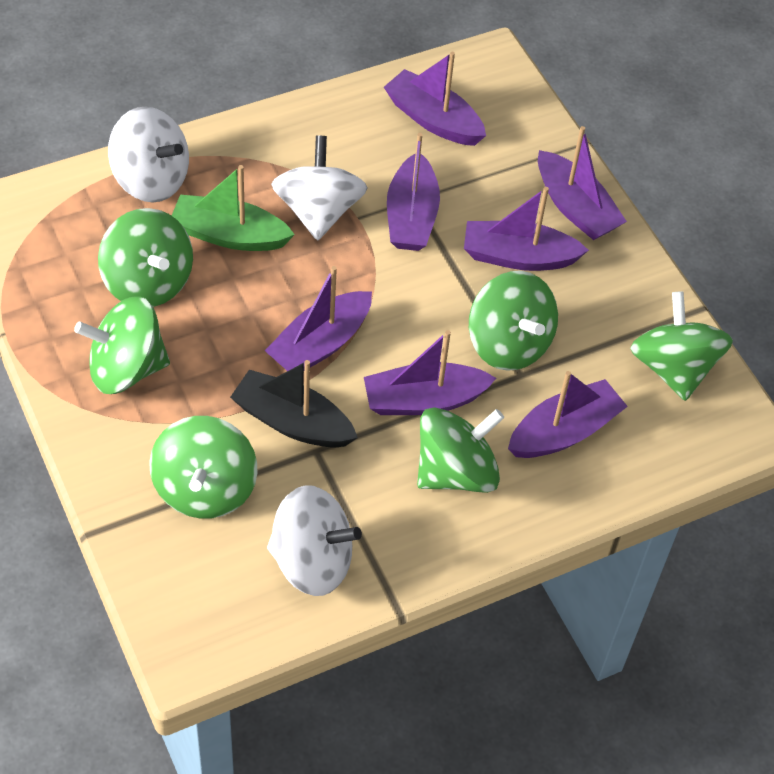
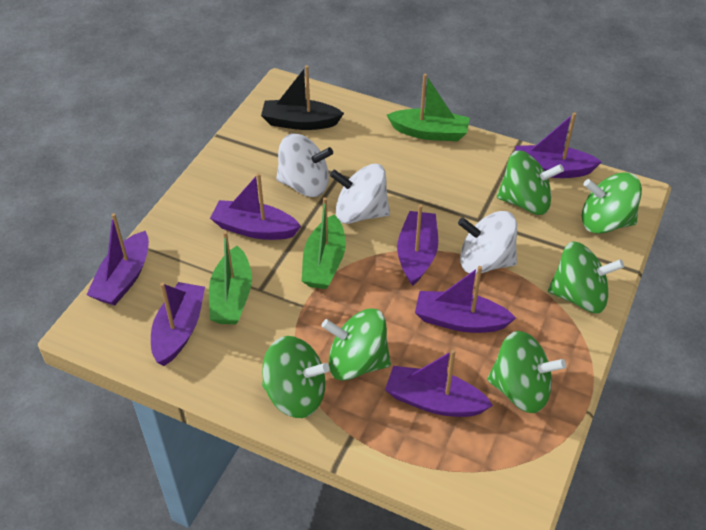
green boat: 1 -> 3

